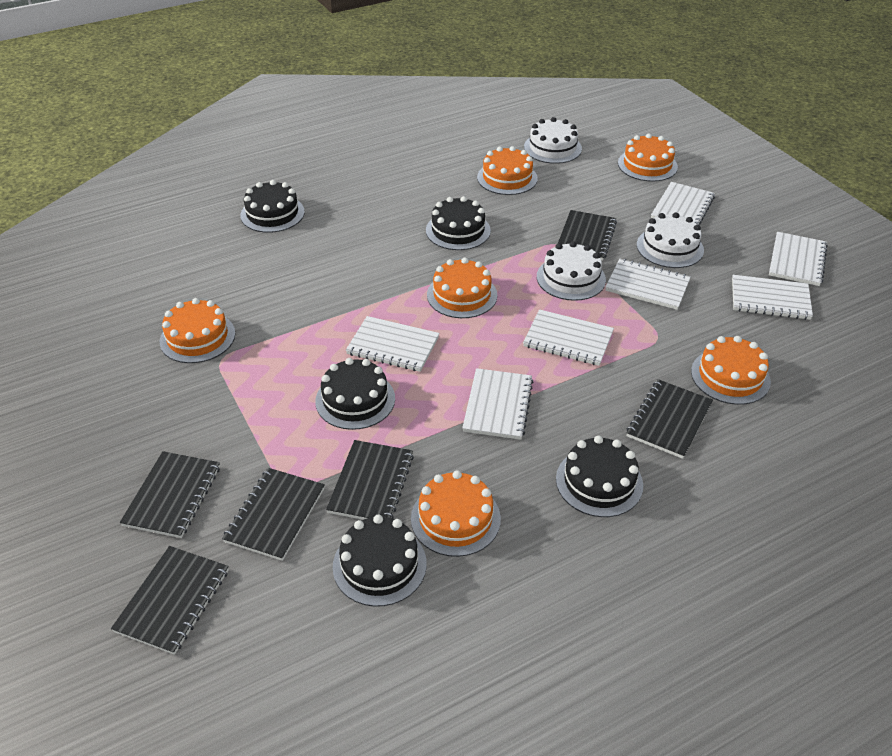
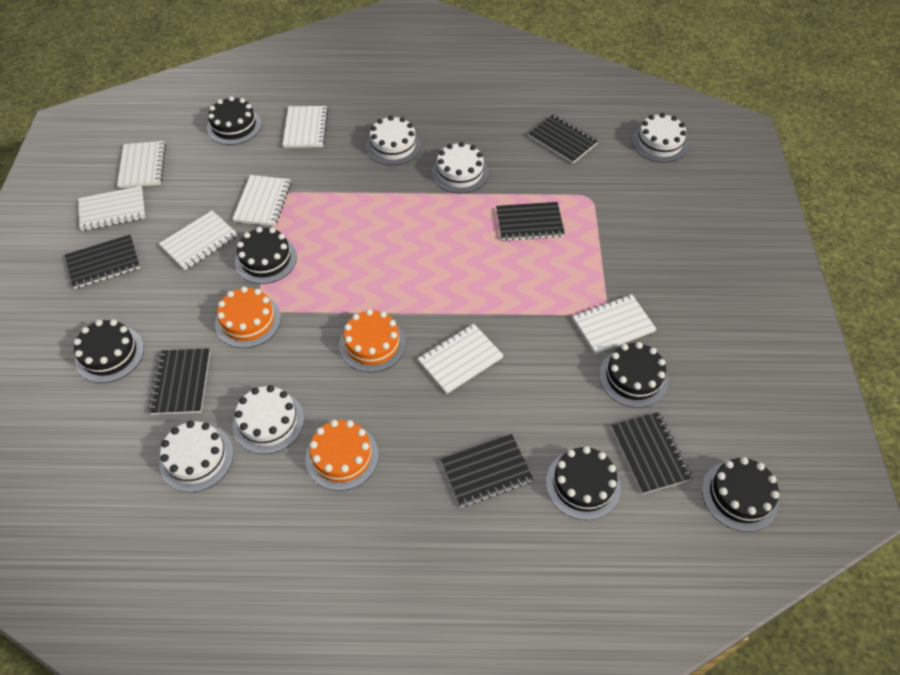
black cake: 5 -> 6
orange cake: 6 -> 3
white cake: 3 -> 5

